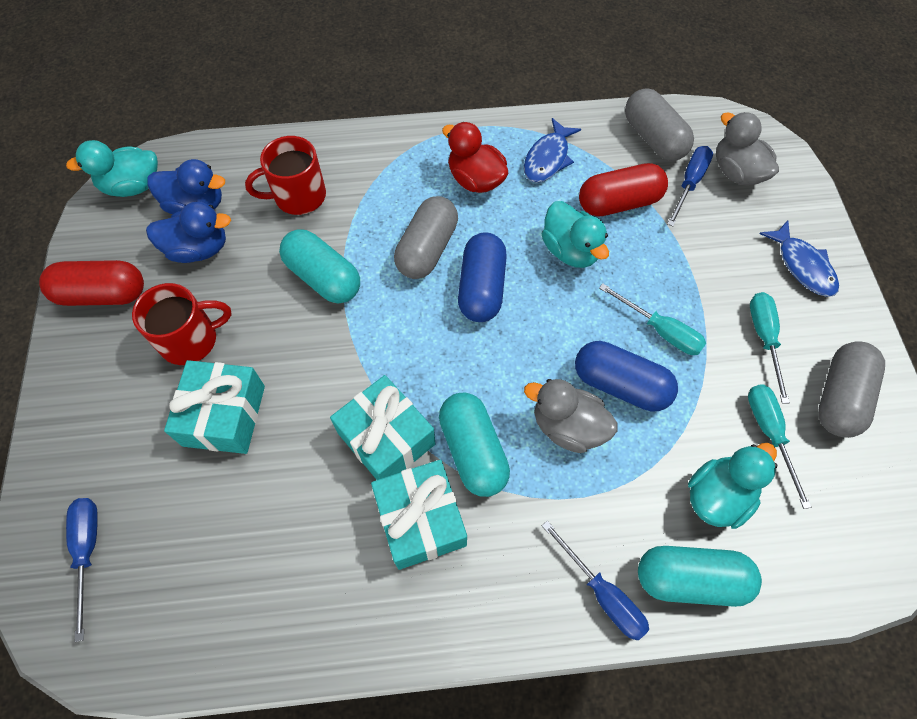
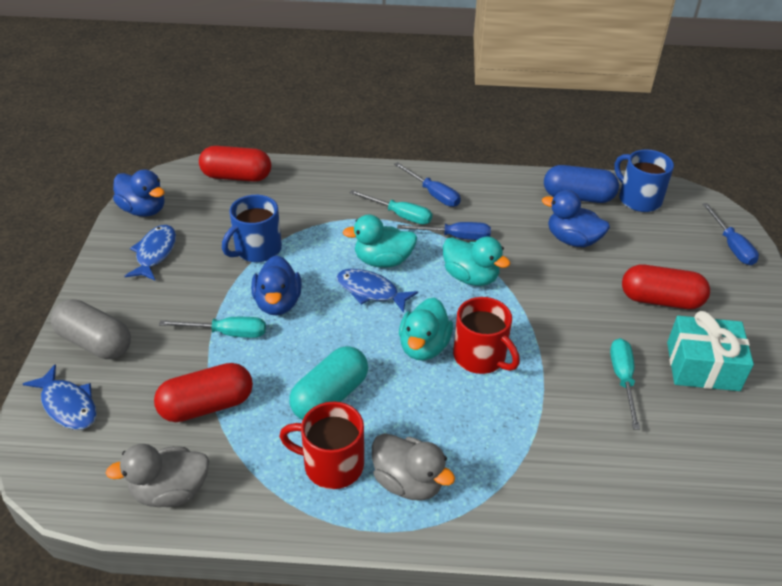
blue capsule: 2 -> 1
blue duck: 2 -> 3
blue fish: 2 -> 3
blue mug: 0 -> 2
grey capsule: 3 -> 1
red capsule: 2 -> 3
red duck: 1 -> 0
turquoise capsule: 3 -> 1
turquoise gift: 3 -> 1

